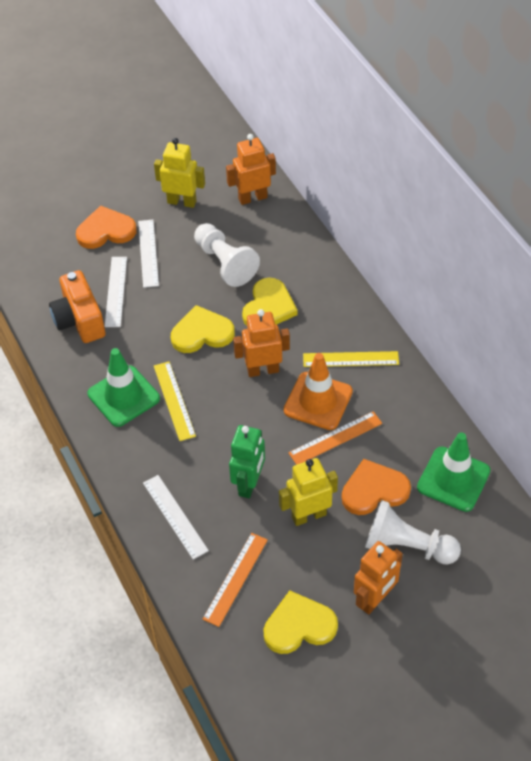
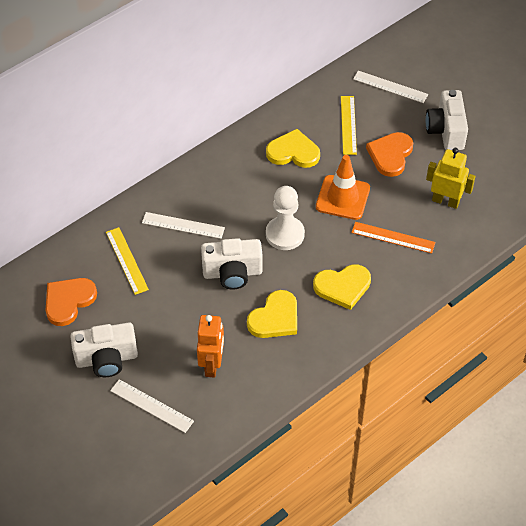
green robot: 1 -> 0
green traffic cone: 2 -> 0
orange camera: 1 -> 0
orange robot: 3 -> 1
orange ruler: 2 -> 1
white camera: 0 -> 3
white pawn: 2 -> 1
yellow robot: 2 -> 1

